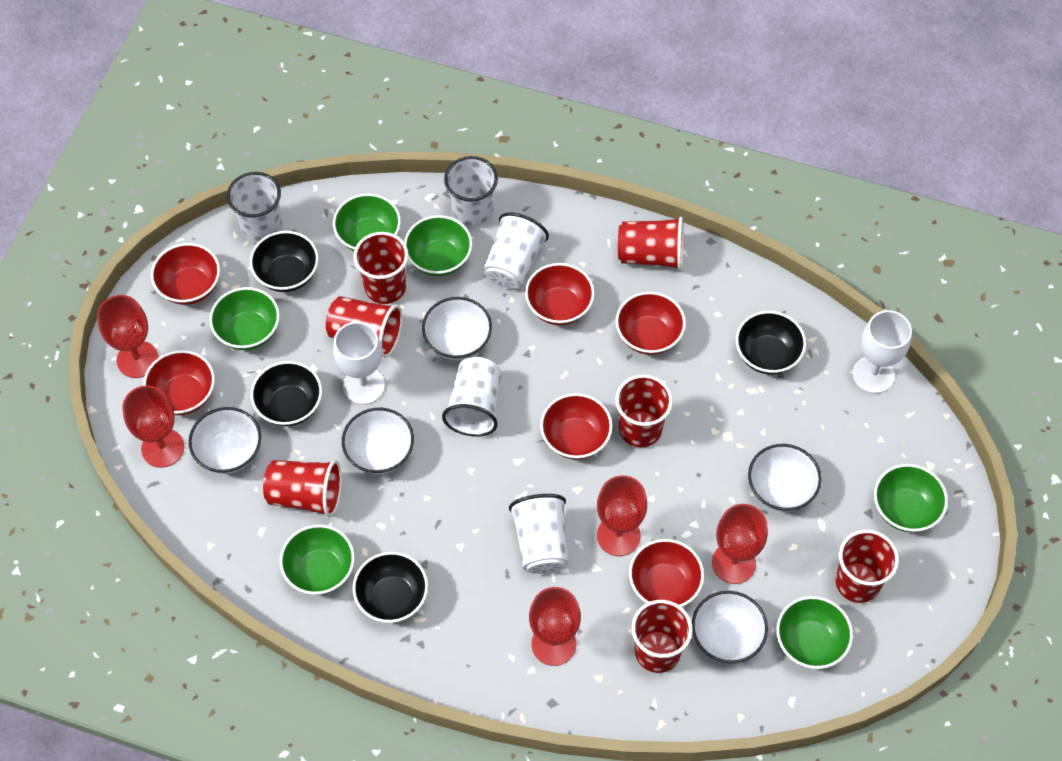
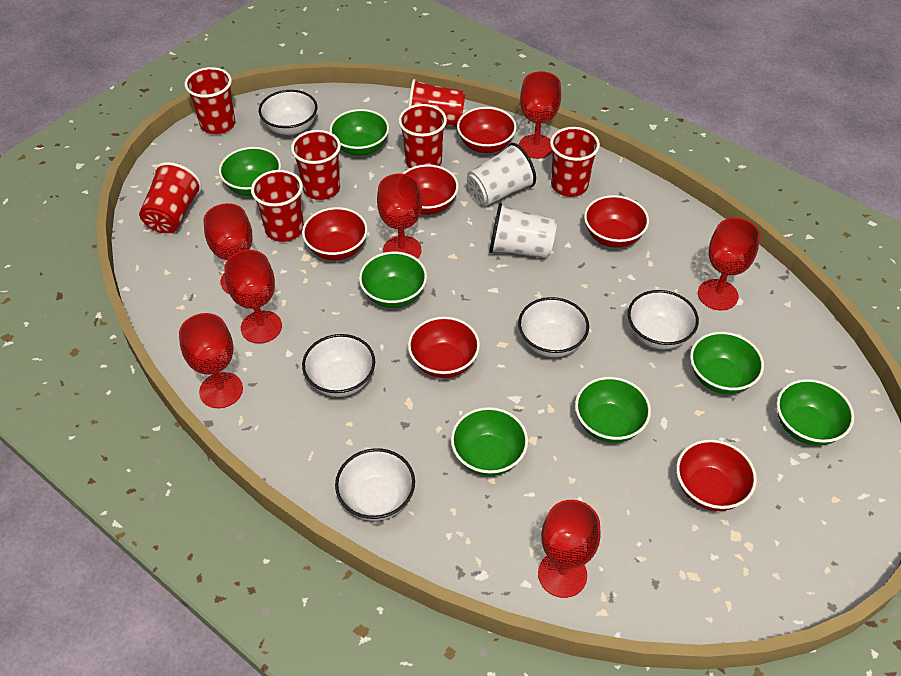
black bowl: 4 -> 0
green bowl: 6 -> 7
red goblet: 5 -> 7
white cup: 5 -> 2
white goblet: 2 -> 0

